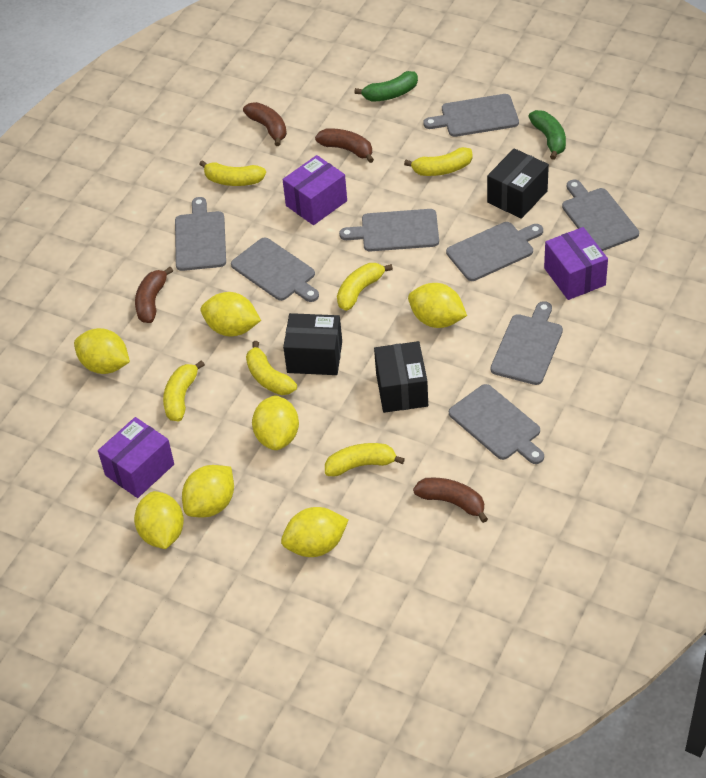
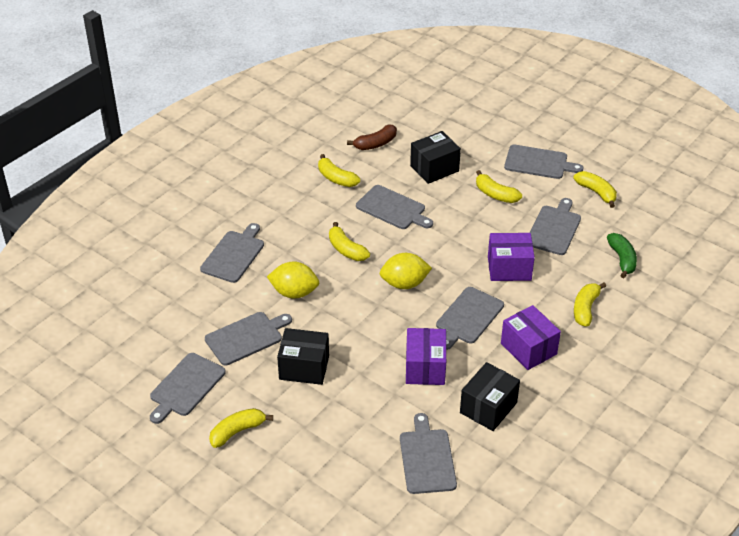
brown banana: 4 -> 1
green banana: 2 -> 1
yellow lemon: 7 -> 2

